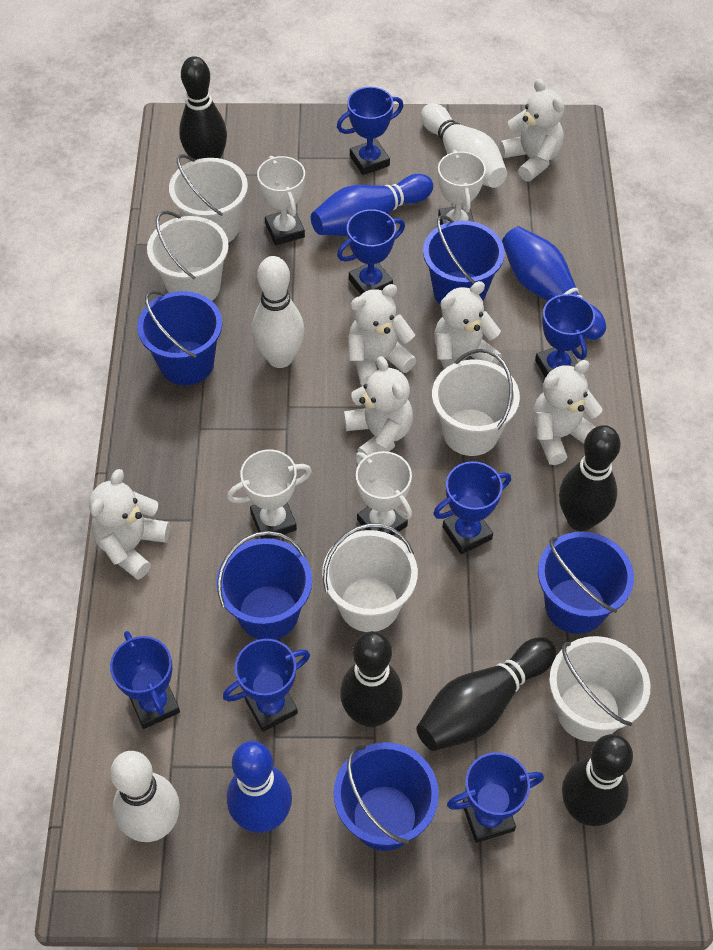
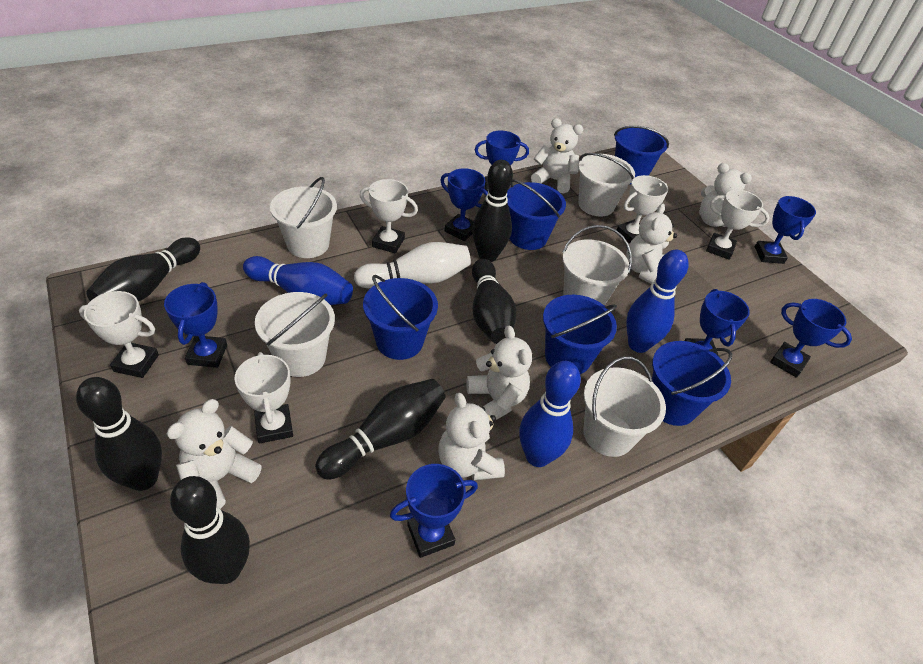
black bowling pin: 5 -> 6
white bowling pin: 3 -> 1
white trophy: 4 -> 5

